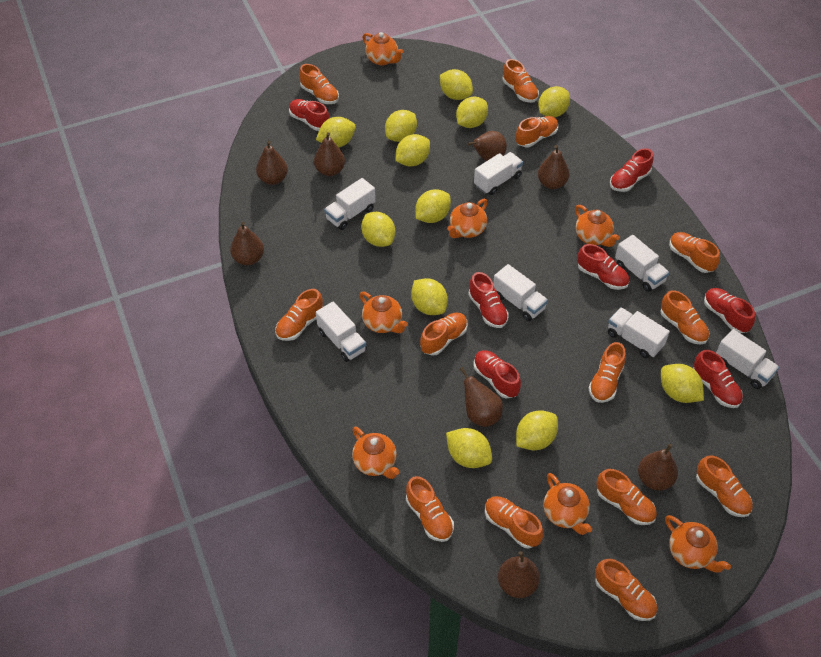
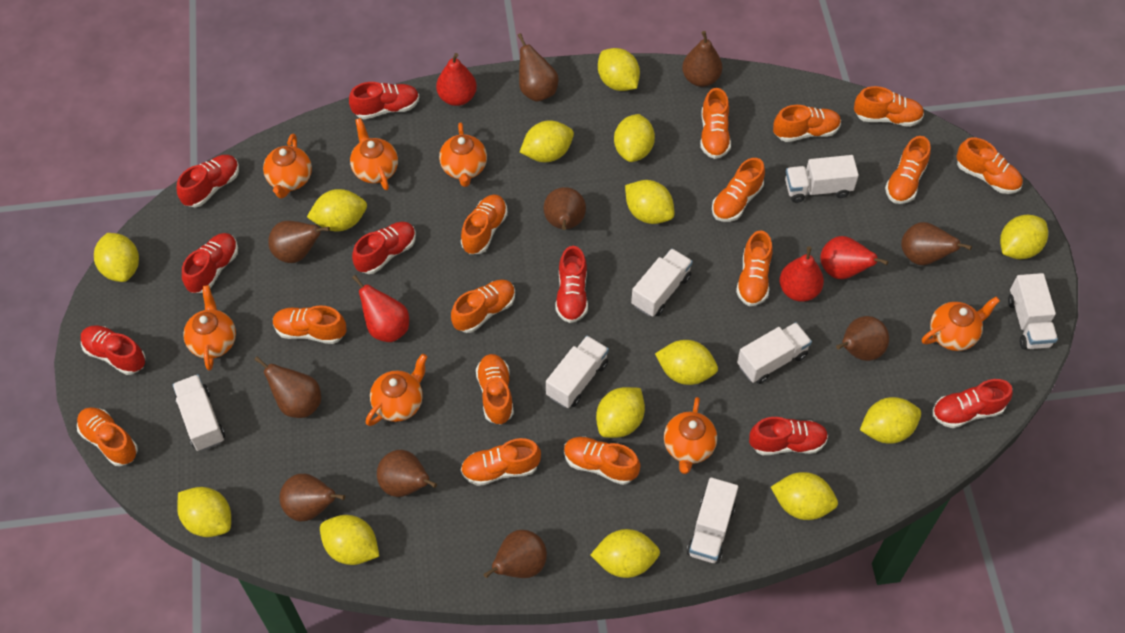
brown pear: 8 -> 10
orange shoe: 13 -> 14
red pear: 0 -> 4
red shoe: 7 -> 8
yellow lemon: 12 -> 14

